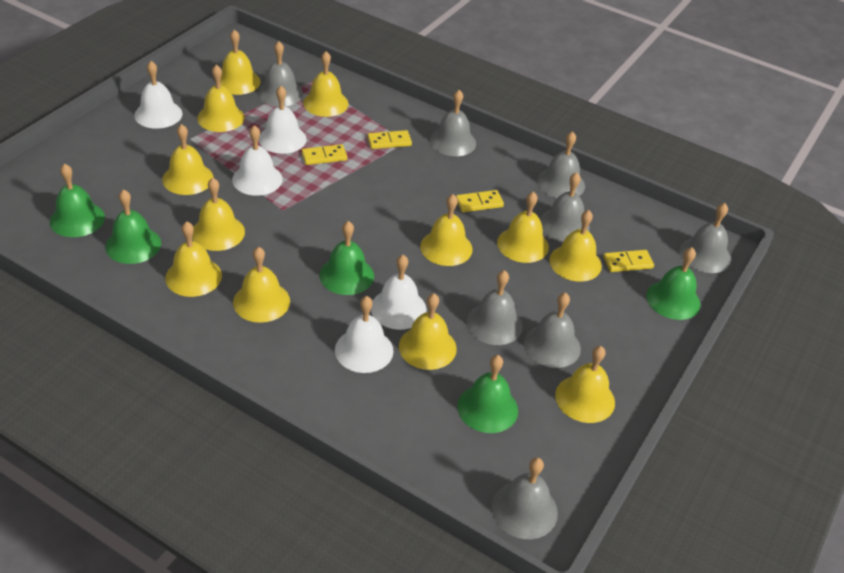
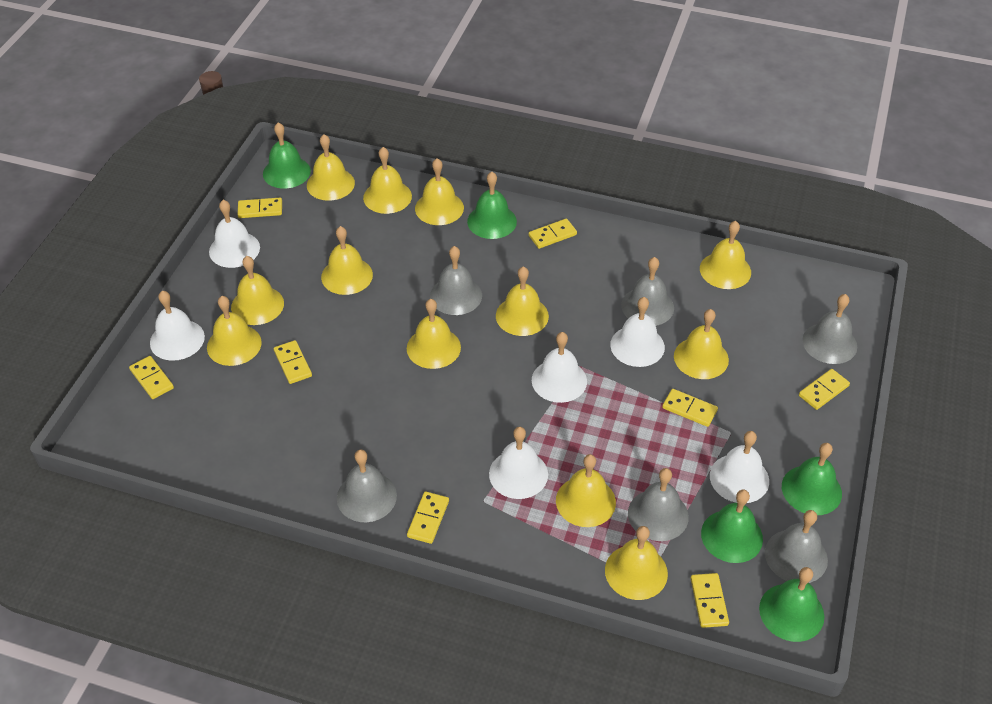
grey bell: 8 -> 6
white bell: 5 -> 6
yellow domino: 4 -> 8

